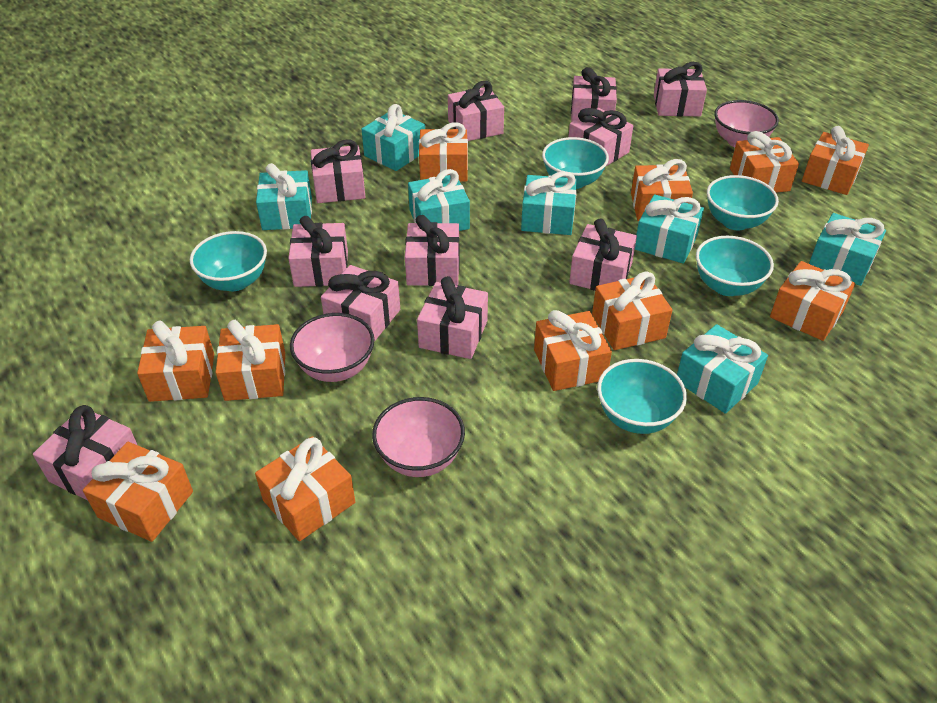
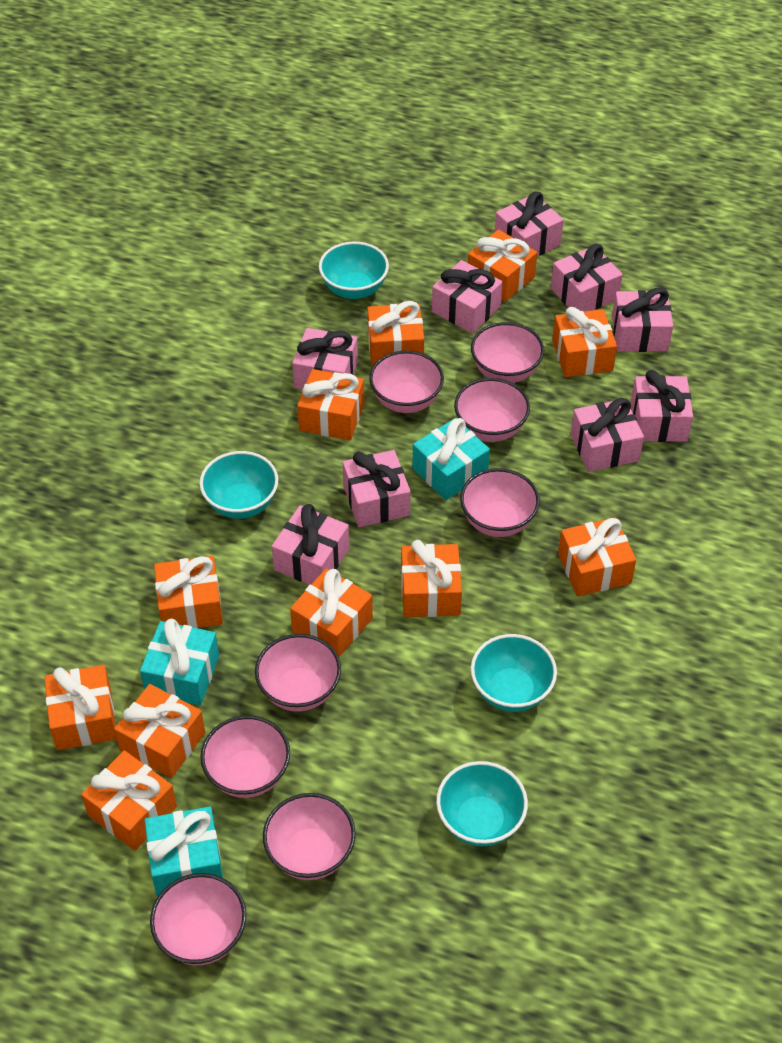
pink bowl: 3 -> 8
pink gift: 11 -> 9
turquoise bowl: 5 -> 4
turquoise gift: 7 -> 3

